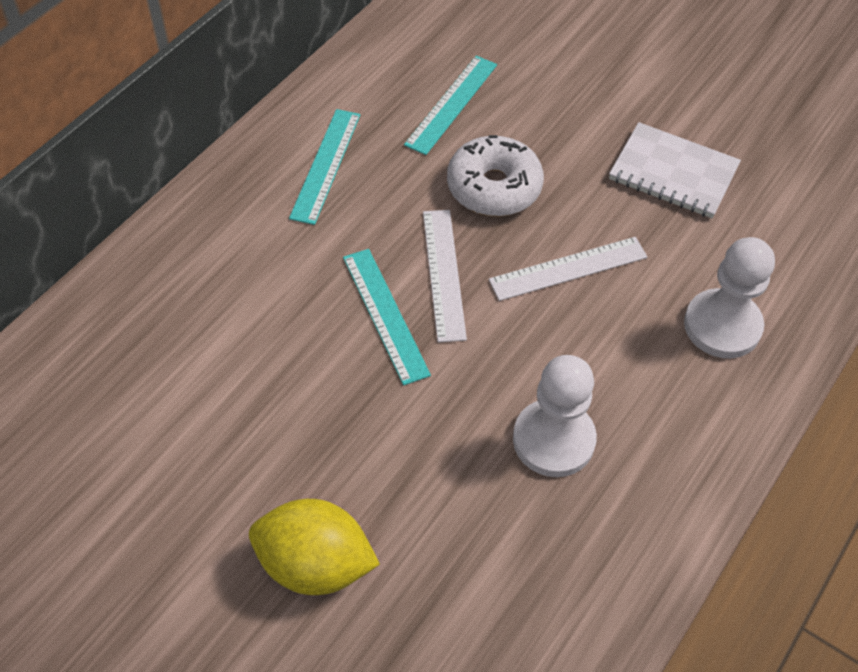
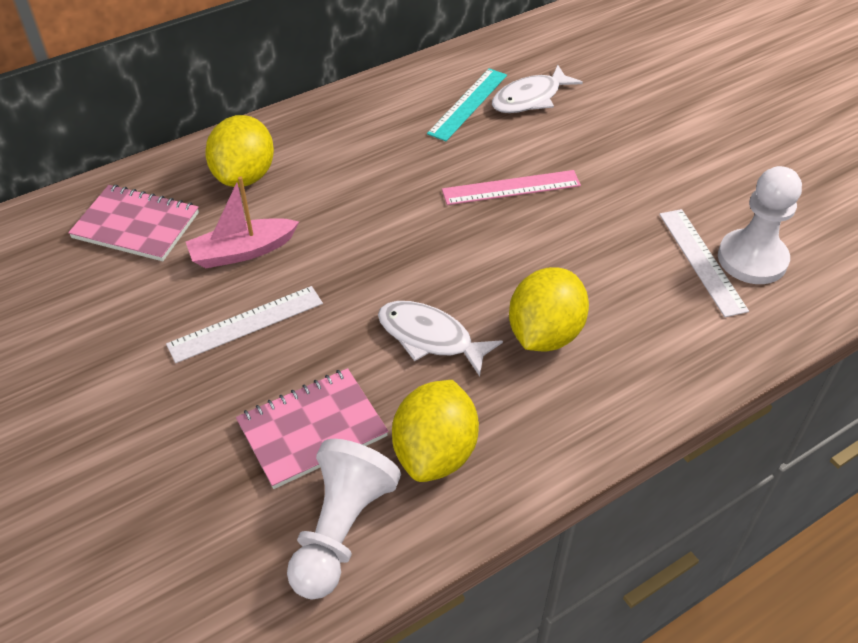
pink boat: 0 -> 1
pink notebook: 0 -> 2
pink ruler: 0 -> 1
turquoise ruler: 3 -> 1
white donut: 1 -> 0
white fish: 0 -> 2
white notebook: 1 -> 0
yellow lemon: 1 -> 3

